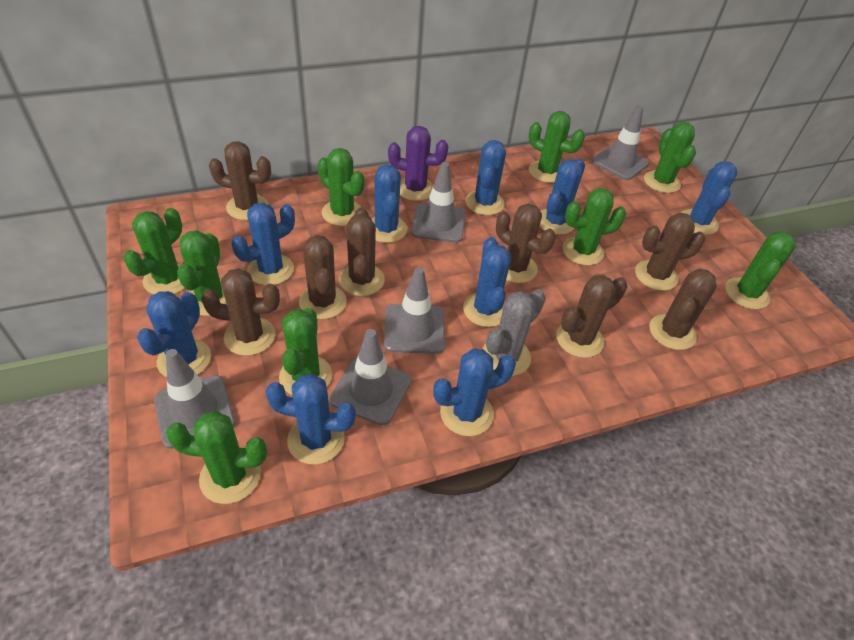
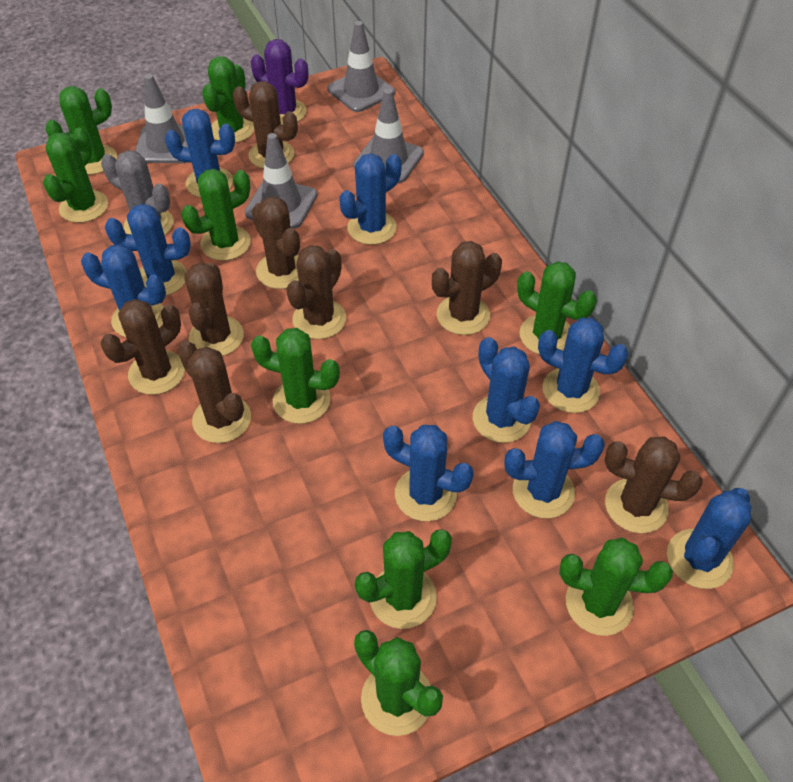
grey traffic cone: 5 -> 4

